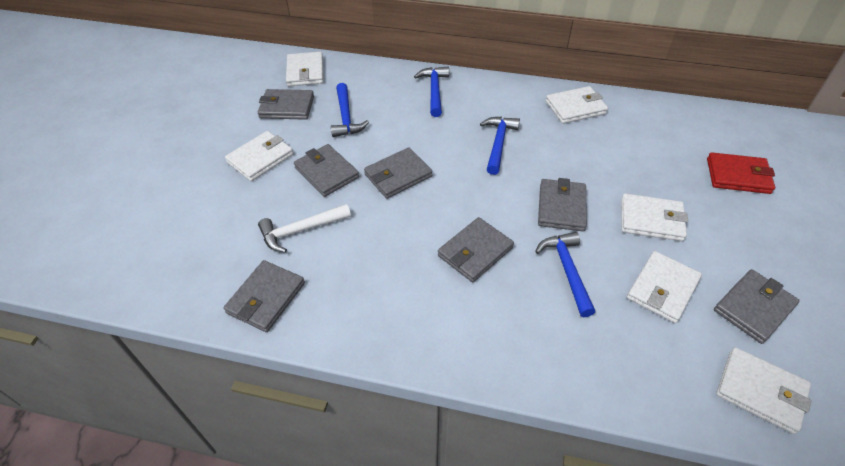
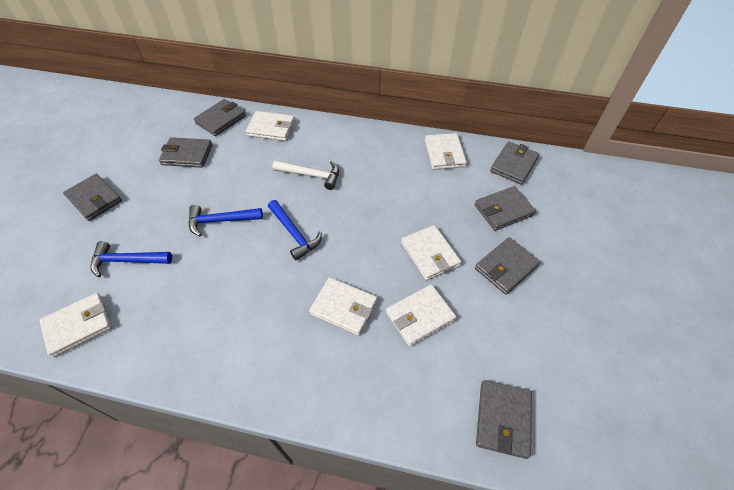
blue hammer: 4 -> 3
red wallet: 1 -> 0

